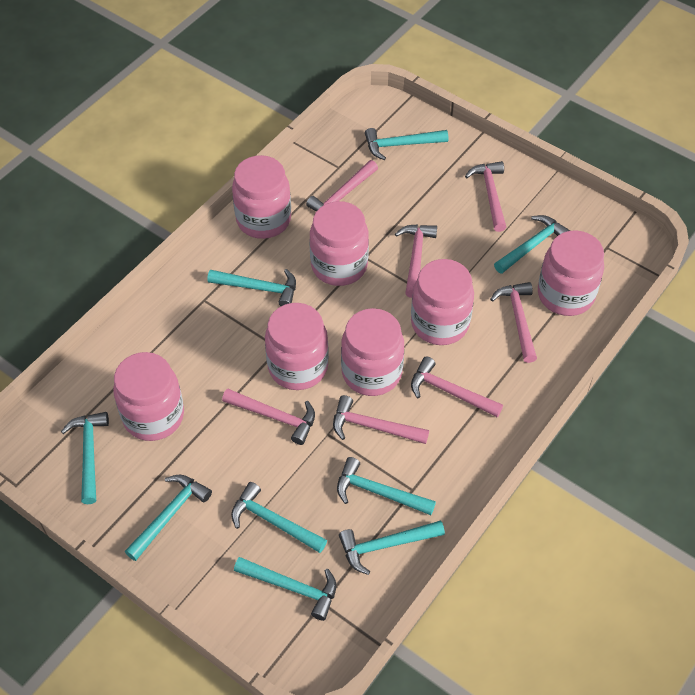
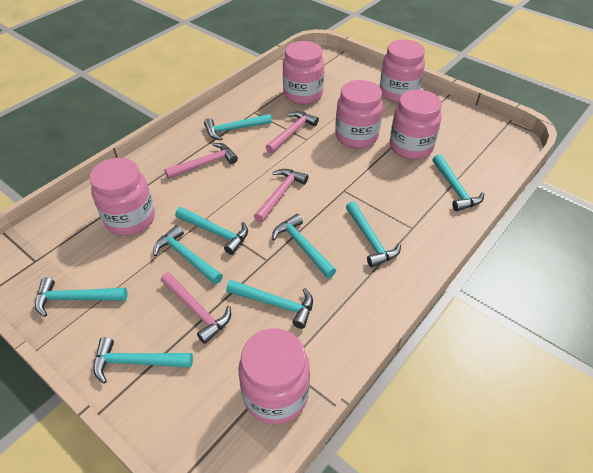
pink hammer: 7 -> 4
pink jar: 7 -> 6

